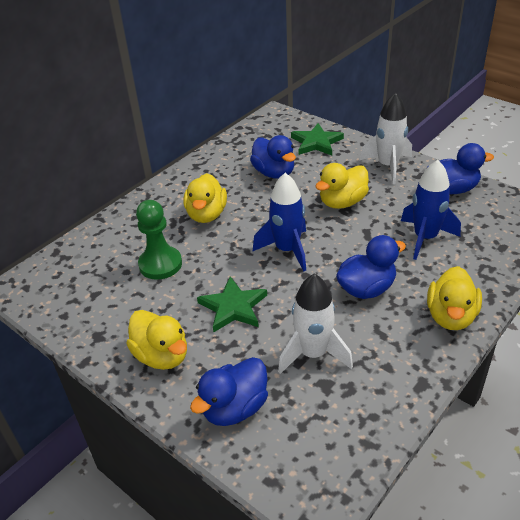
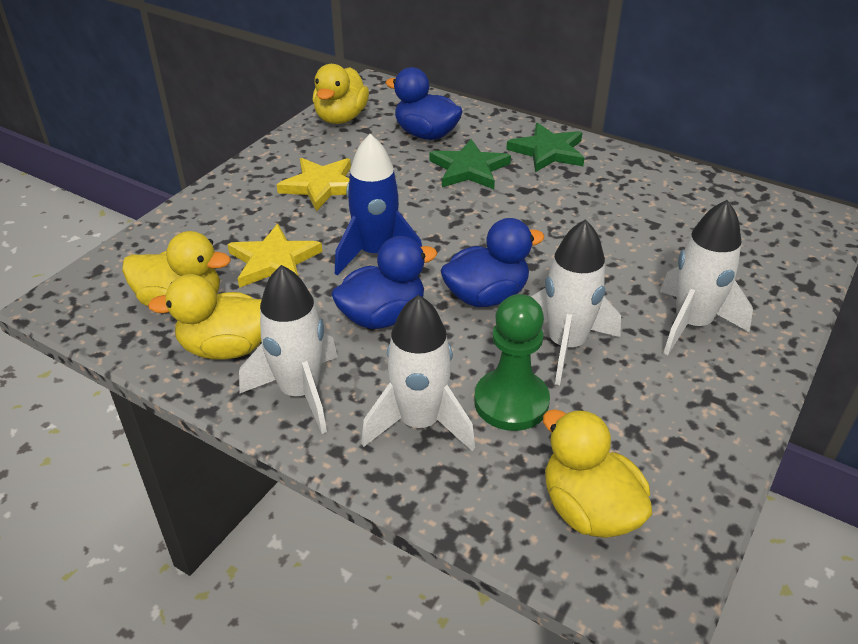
blue duck: 4 -> 3
blue rocket: 2 -> 1
white rocket: 2 -> 4
yellow star: 0 -> 2

